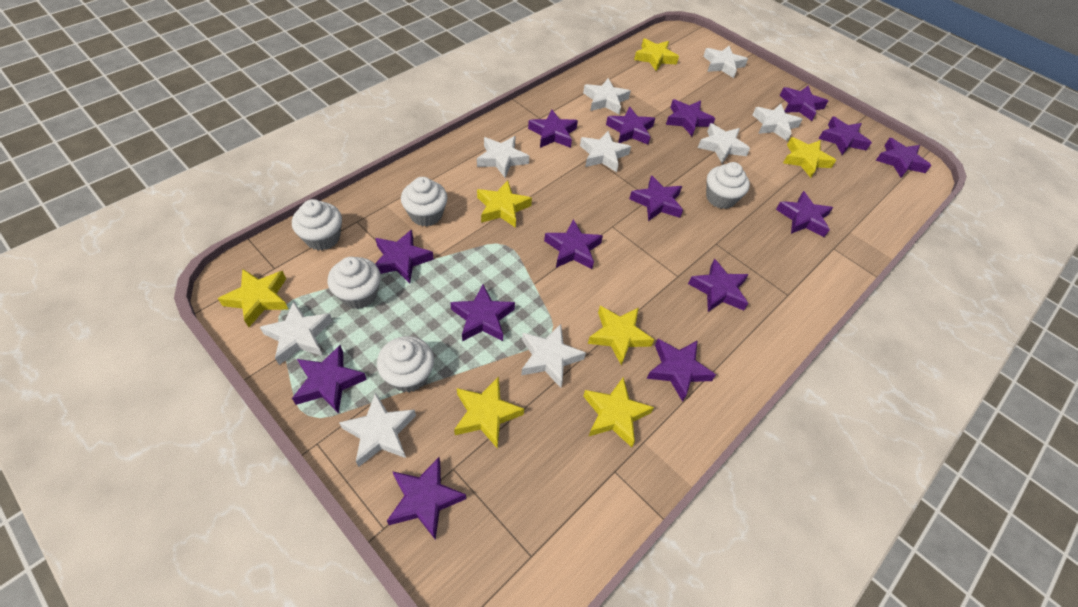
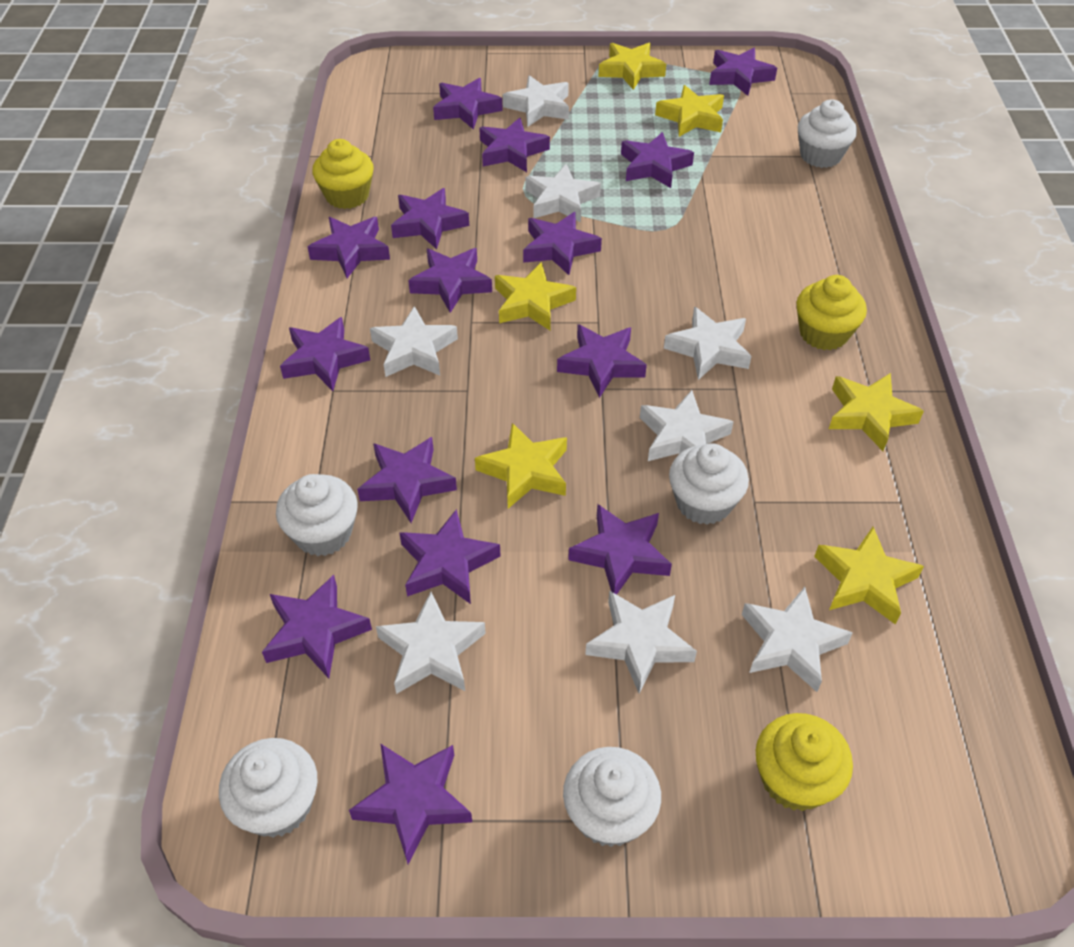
white star: 9 -> 8
yellow cupcake: 0 -> 3
yellow star: 7 -> 6

